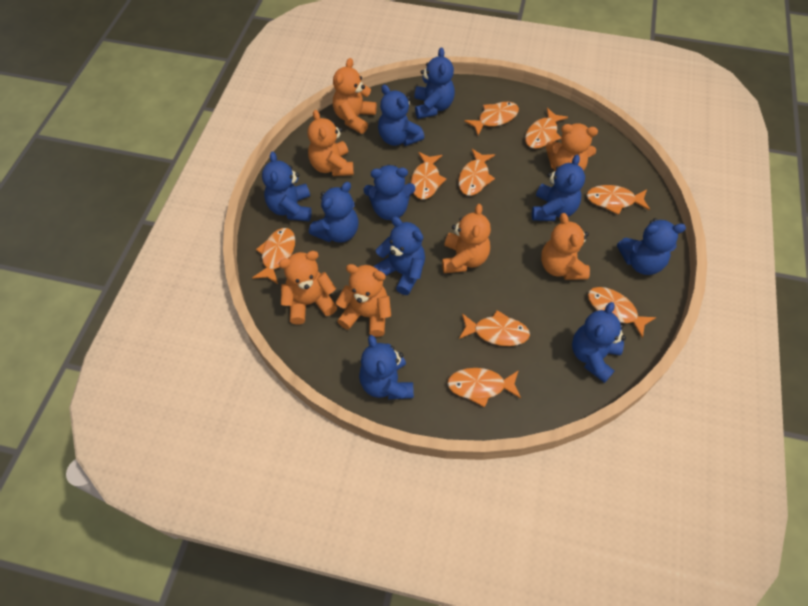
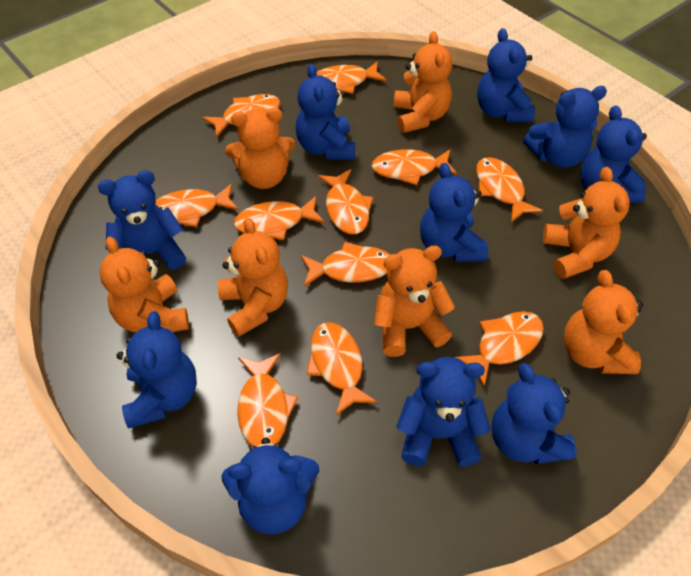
orange fish: 9 -> 11

